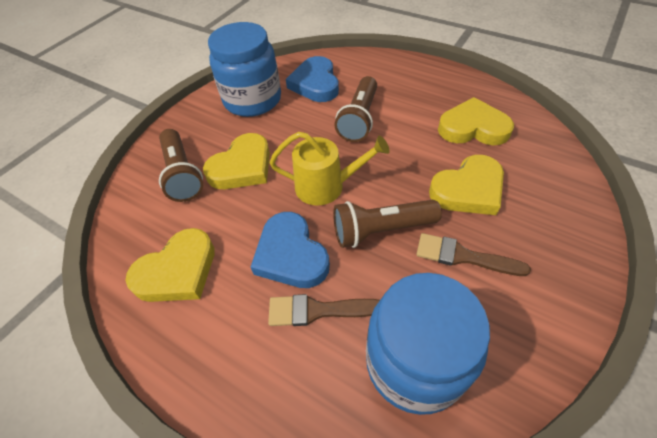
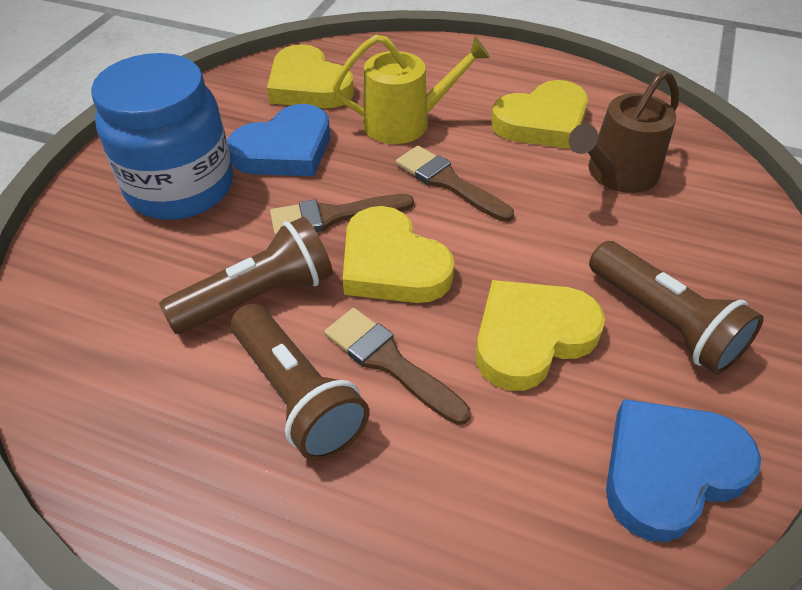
blue jar: 2 -> 1
brown brush: 2 -> 3
brown watering can: 0 -> 1

